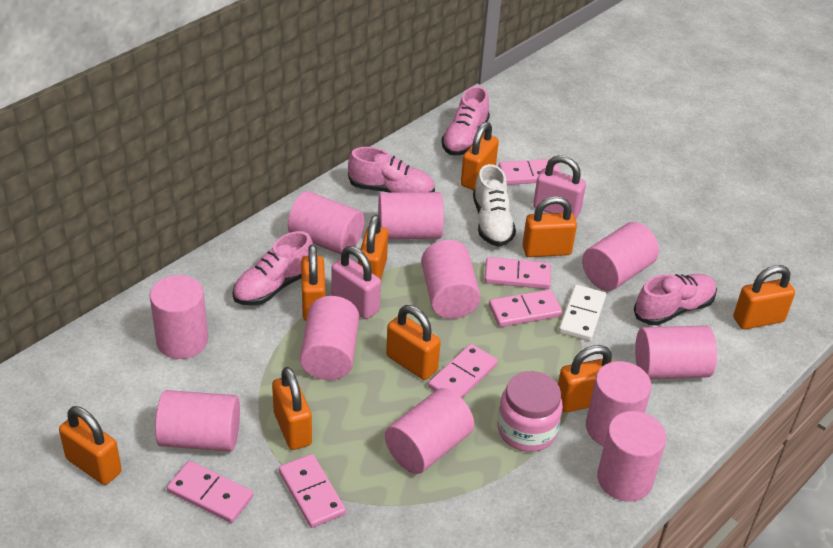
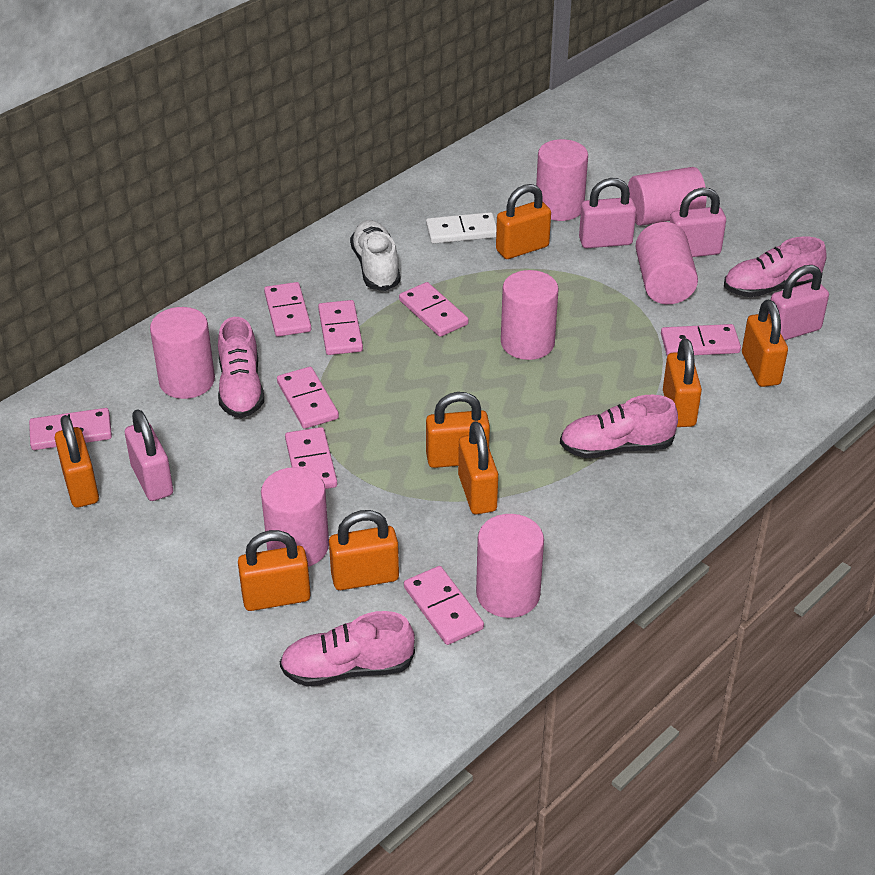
orange padlock: 9 -> 8
pink cylinder: 11 -> 7
pink domino: 6 -> 8
pink jar: 1 -> 0
pink padlock: 2 -> 4

